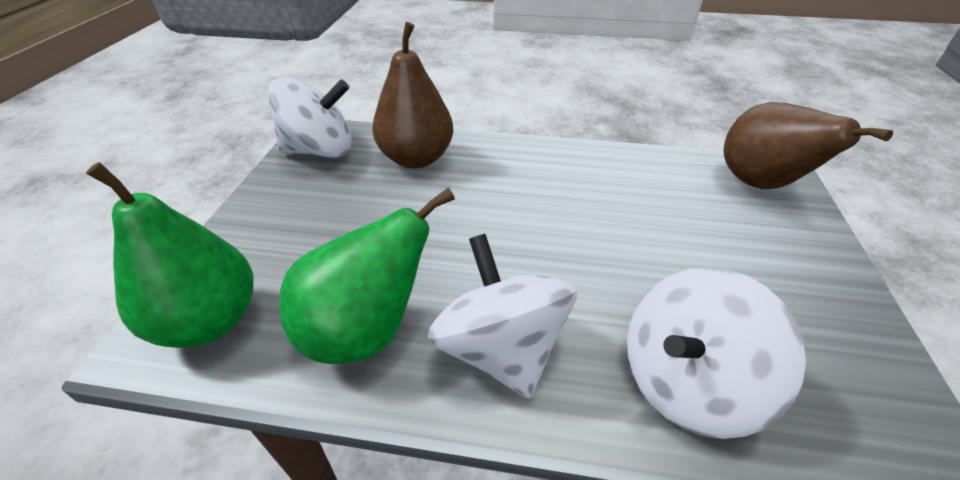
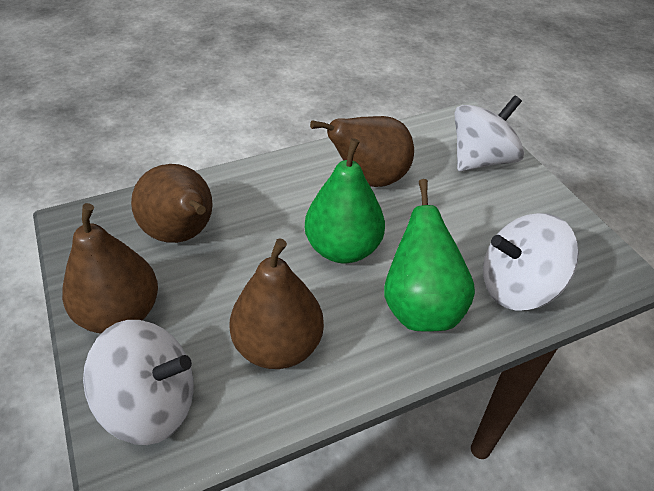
brown pear: 2 -> 4

